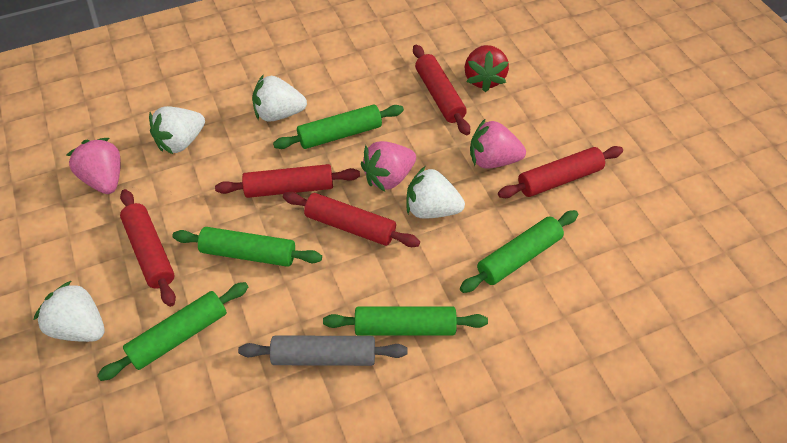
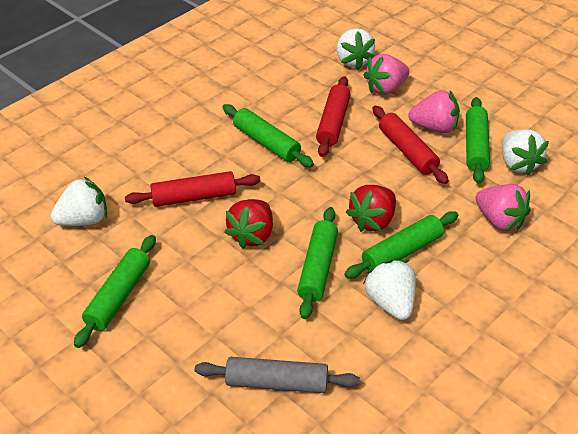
red rolling pin: 5 -> 3
red strawberry: 1 -> 2

